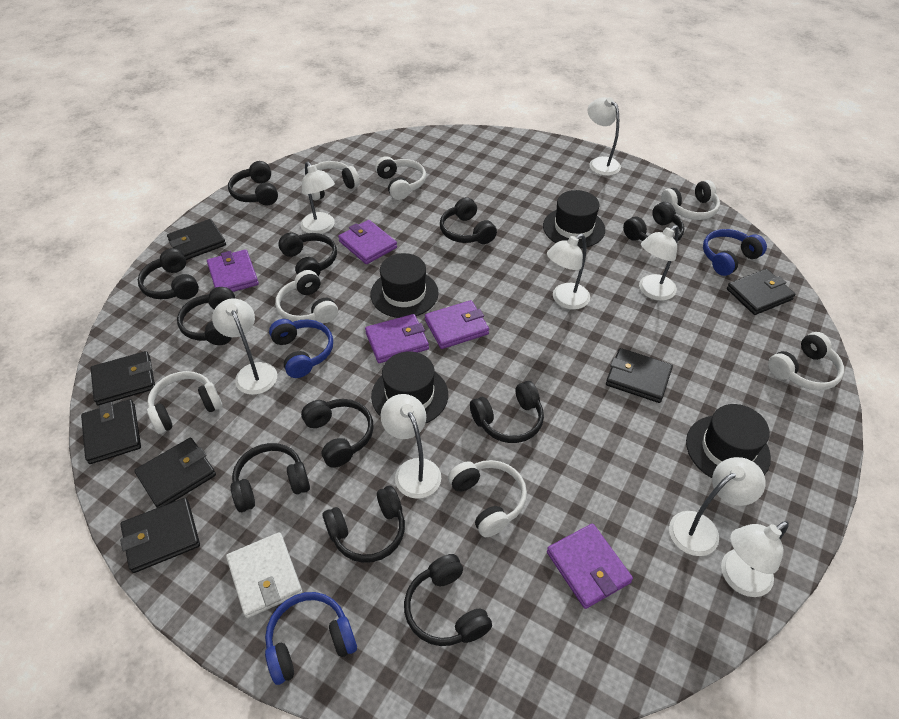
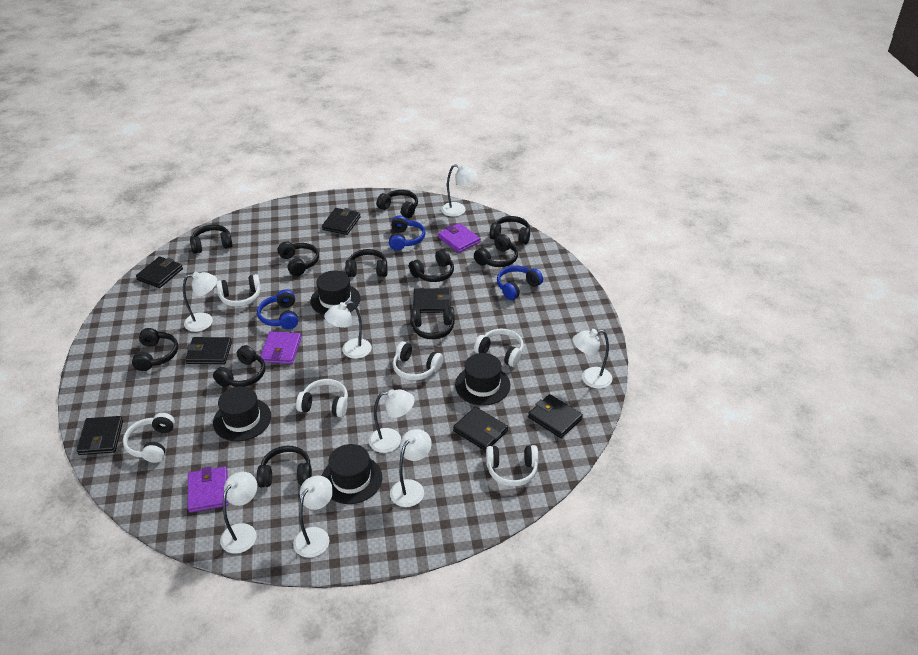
purple wallet: 5 -> 3
white headphones: 7 -> 6
white wallet: 1 -> 0

